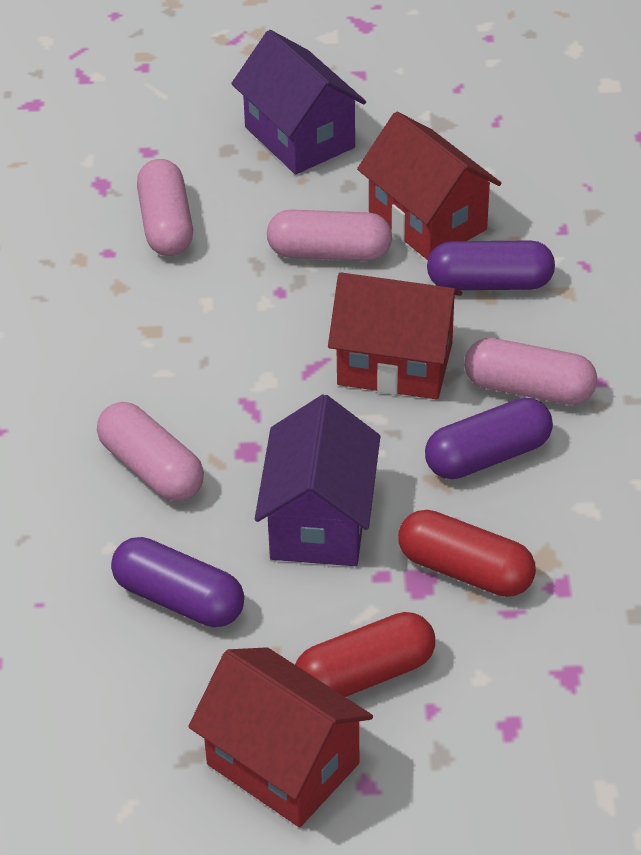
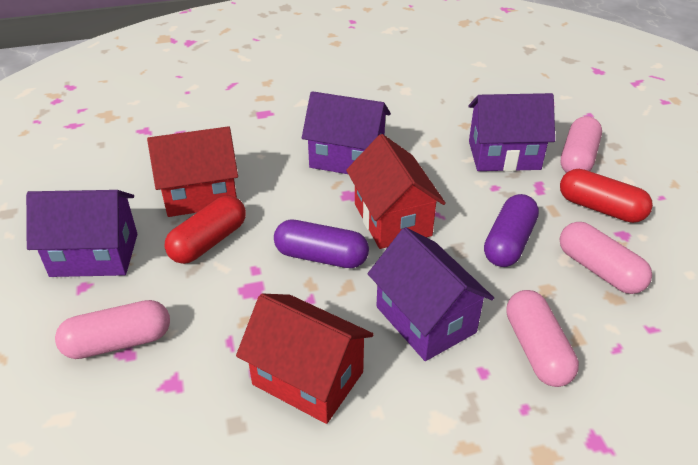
purple capsule: 3 -> 2
purple house: 2 -> 4

